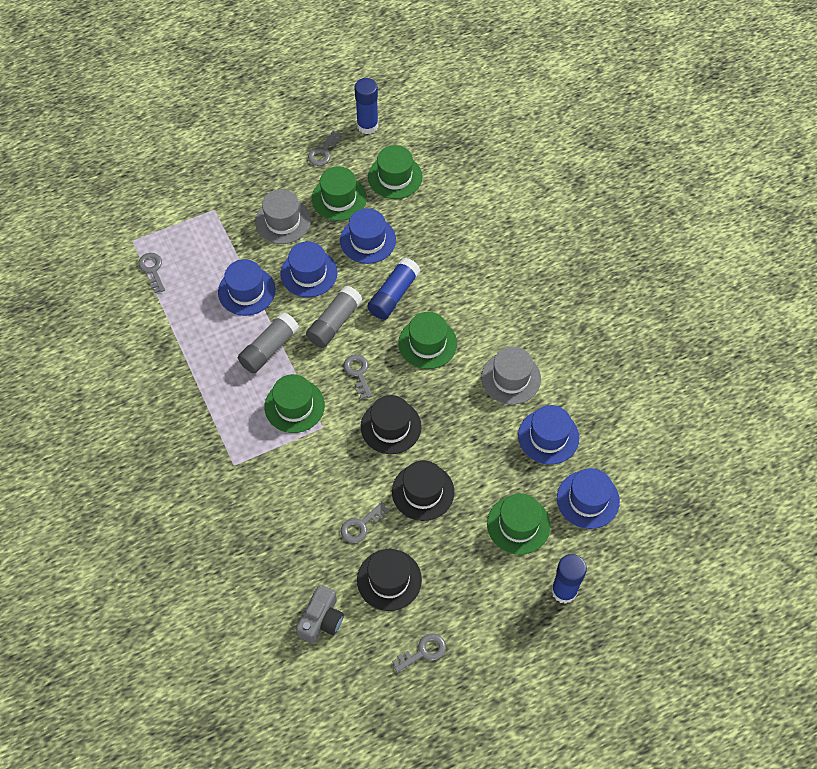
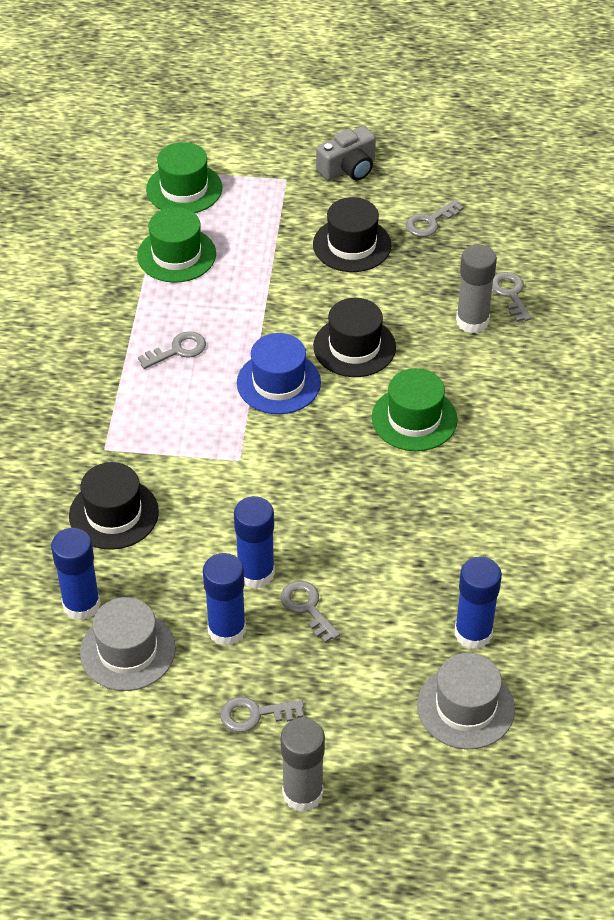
blue glue stick: 3 -> 4
blue hat: 5 -> 1
green hat: 5 -> 3

